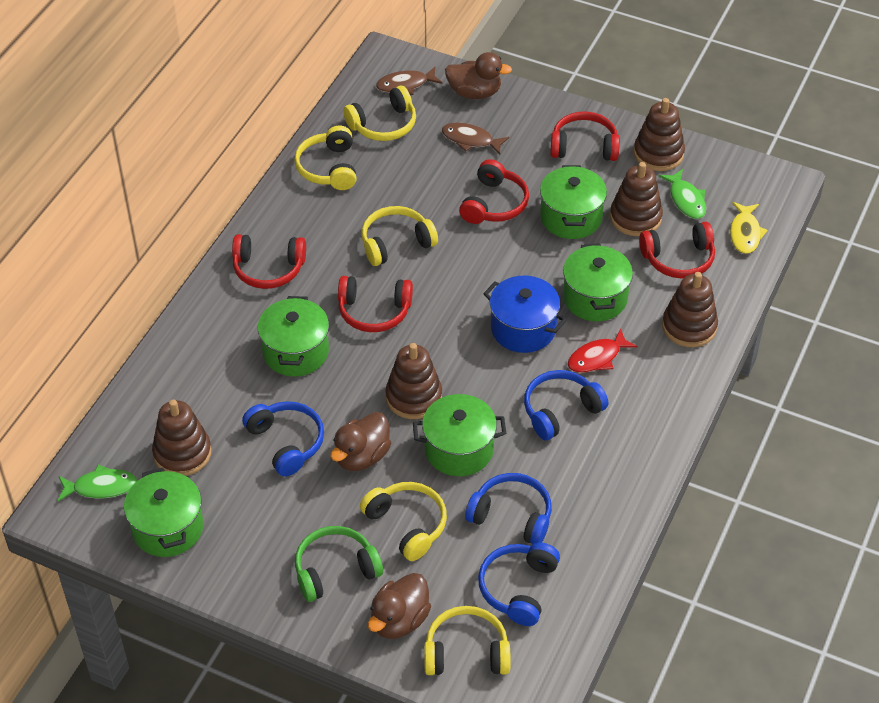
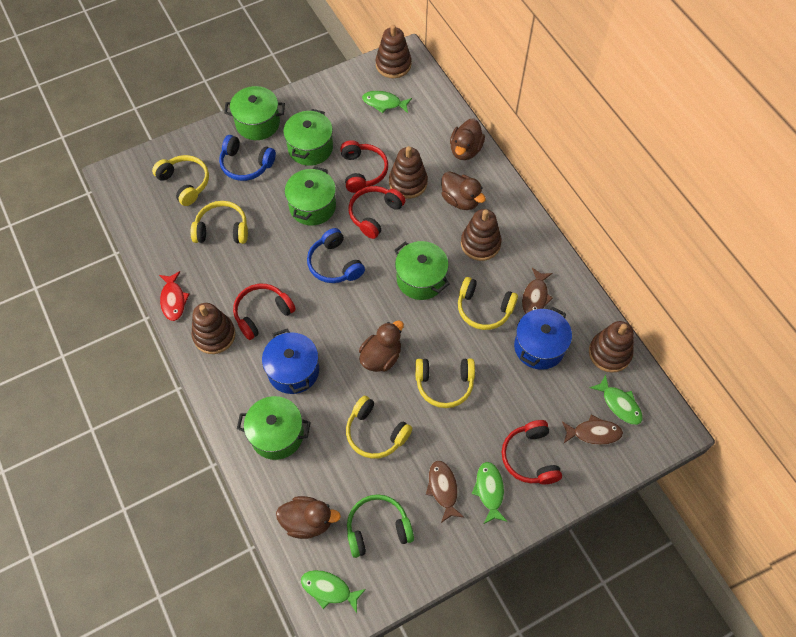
blue headphones: 4 -> 2
blue pot: 1 -> 2
brown duck: 3 -> 4
brown fish: 2 -> 3
green fish: 2 -> 4
red headphones: 5 -> 4
yellow fish: 1 -> 0

